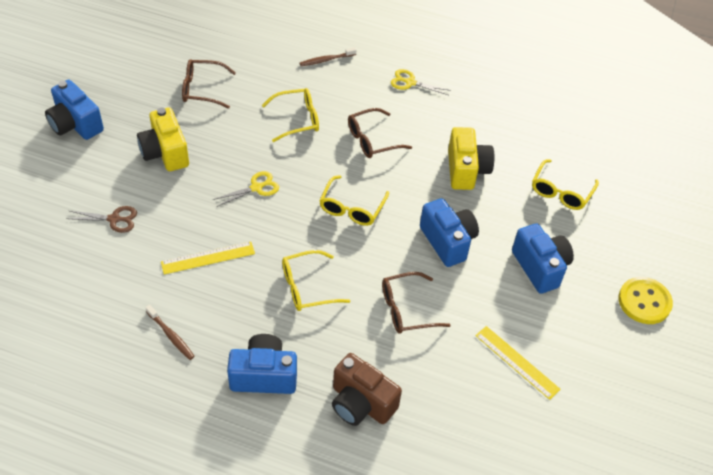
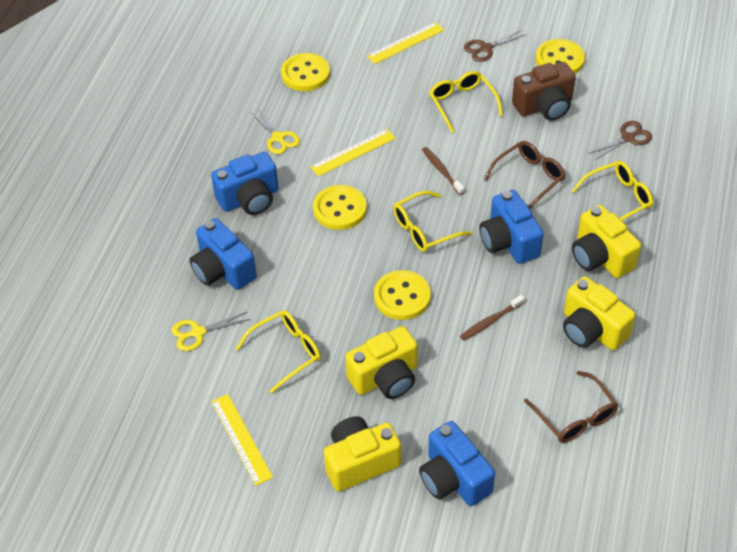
brown glasses: 3 -> 2
brown scissors: 1 -> 2
yellow button: 1 -> 4
yellow camera: 2 -> 4
yellow ruler: 2 -> 3

